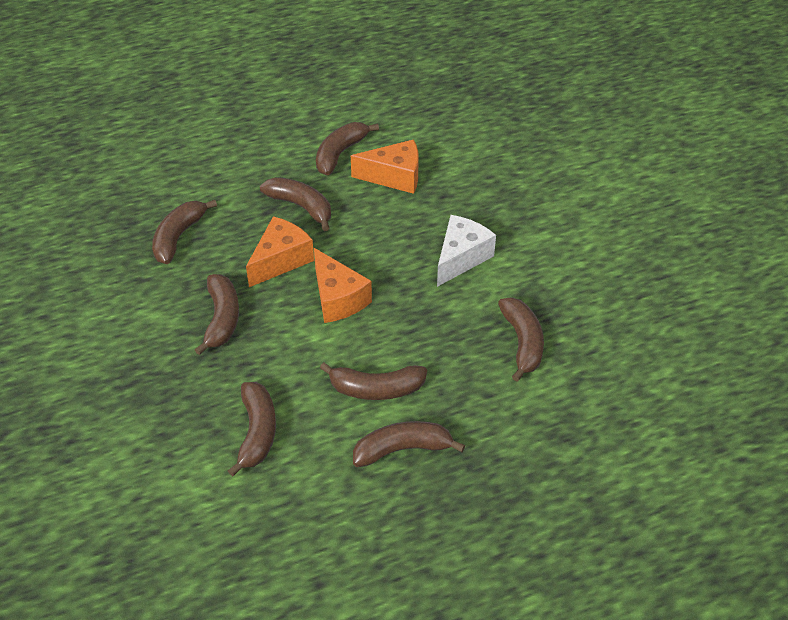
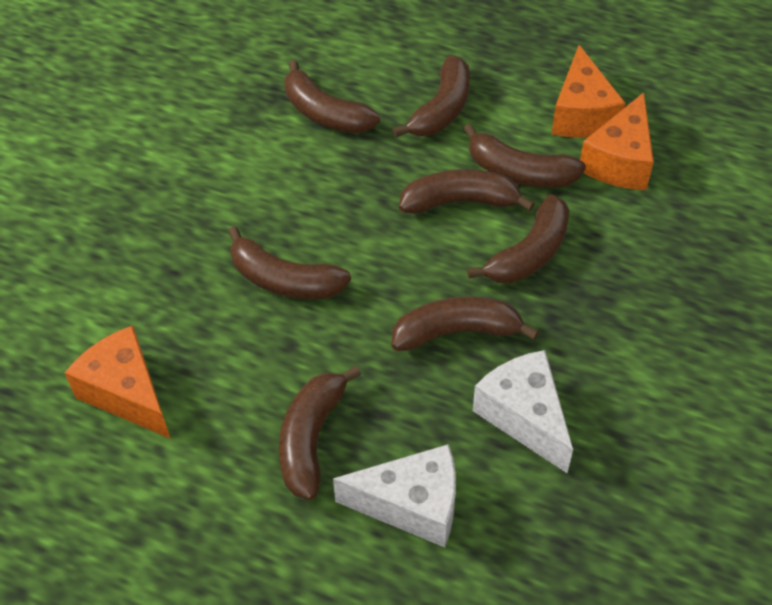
white cheese: 1 -> 2

